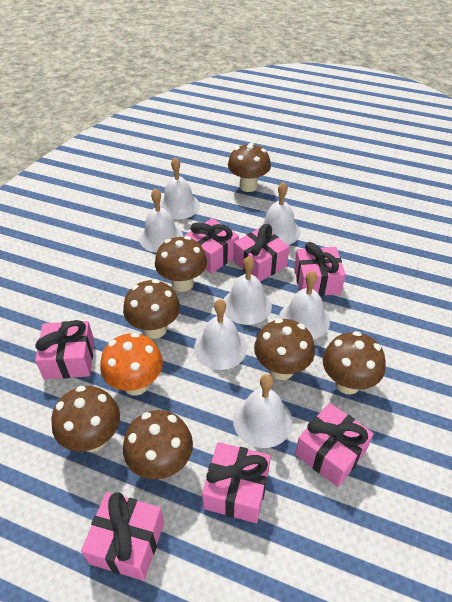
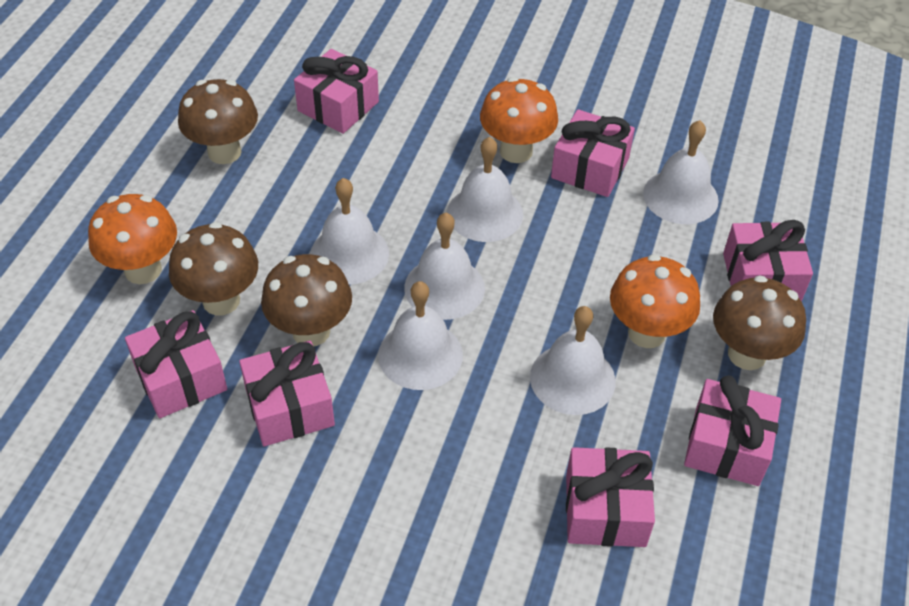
brown mushroom: 7 -> 4
orange mushroom: 1 -> 3
white bell: 7 -> 6

